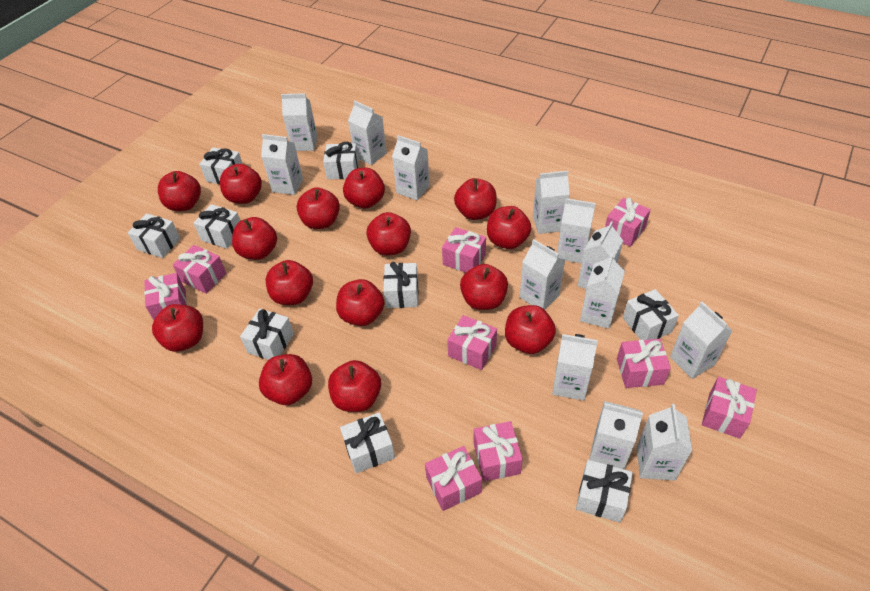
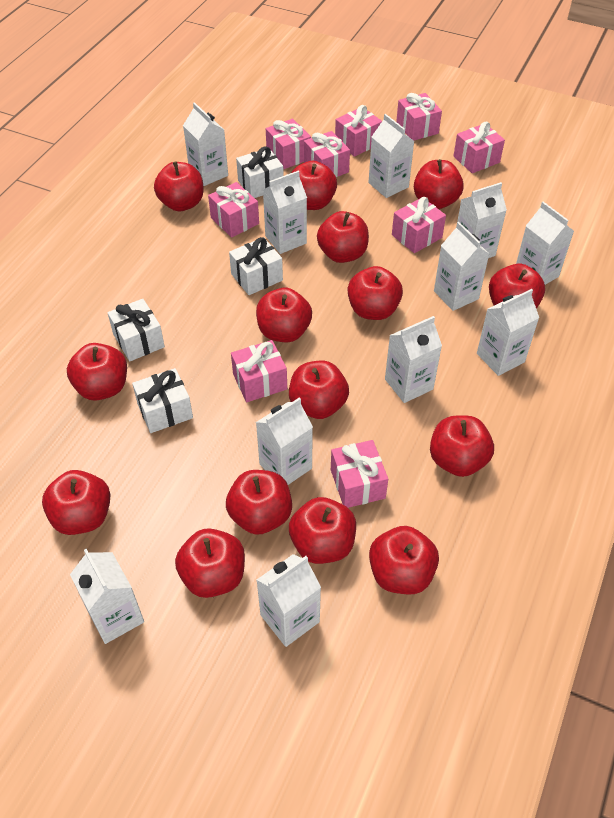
white carton: 13 -> 11
white gift: 9 -> 4

